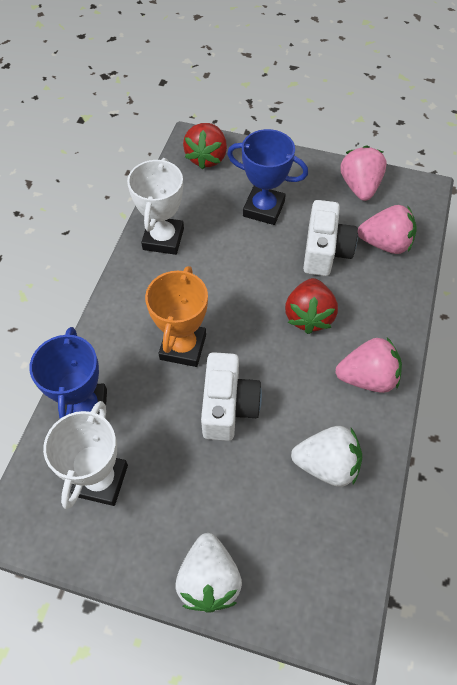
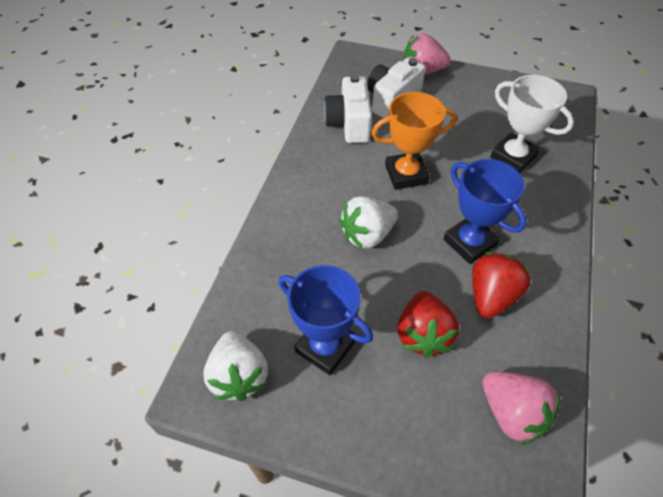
pink strawberry: 3 -> 2
white trophy: 2 -> 1

